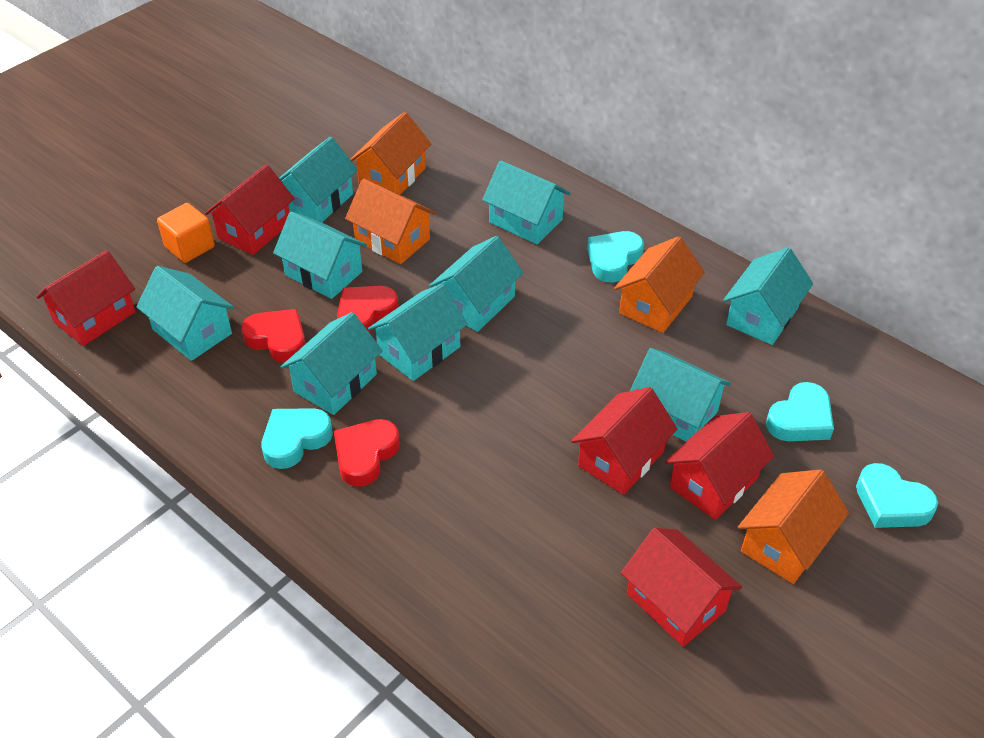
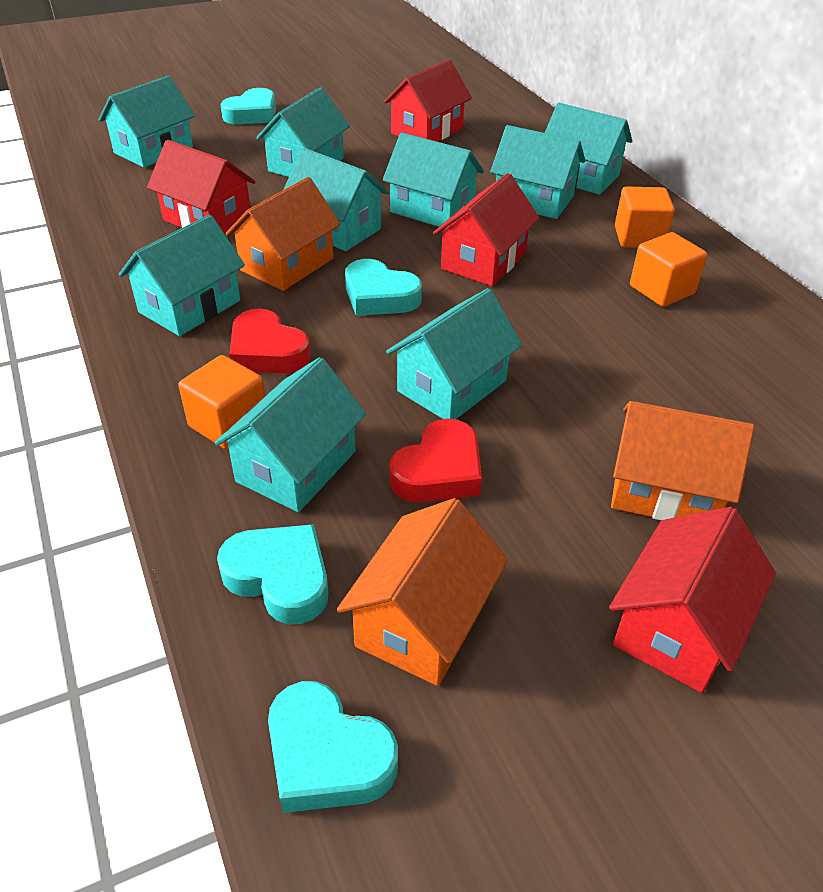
orange cube: 1 -> 3
orange house: 4 -> 3
red heart: 3 -> 2
red house: 5 -> 4

